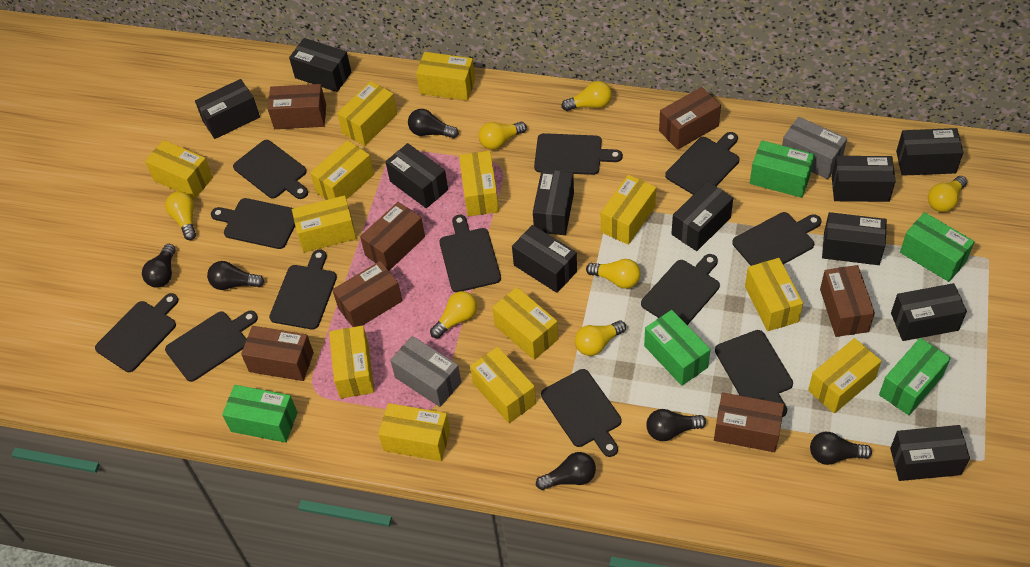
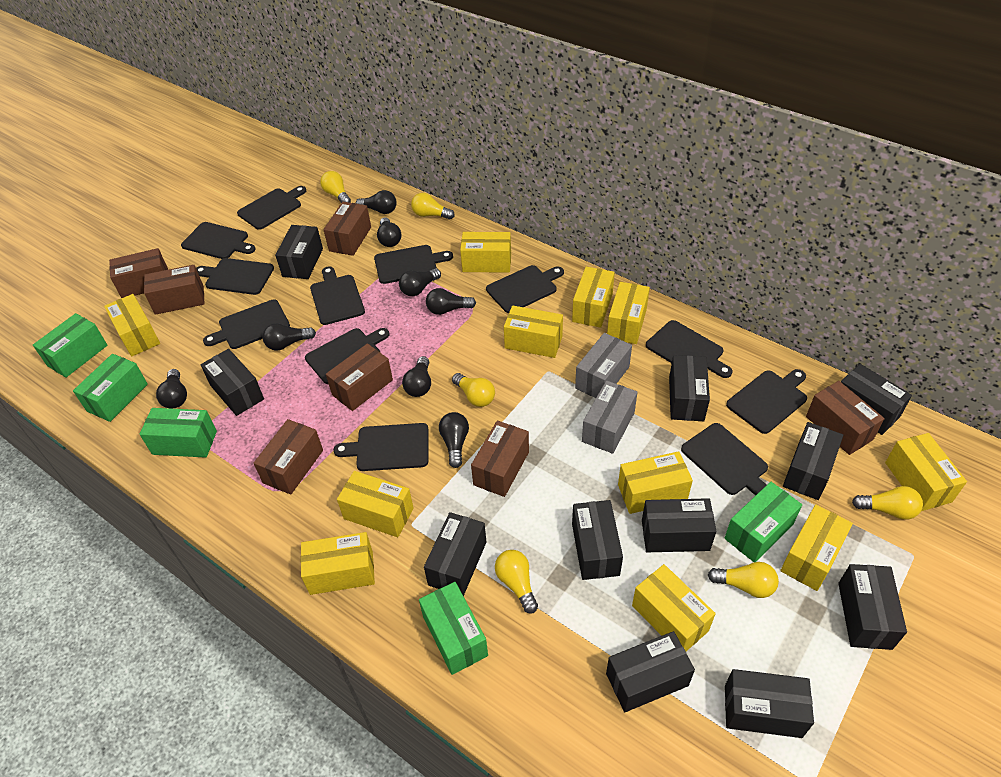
black light bulb: 6 -> 8
yellow box: 13 -> 11
yellow light bulb: 7 -> 6

